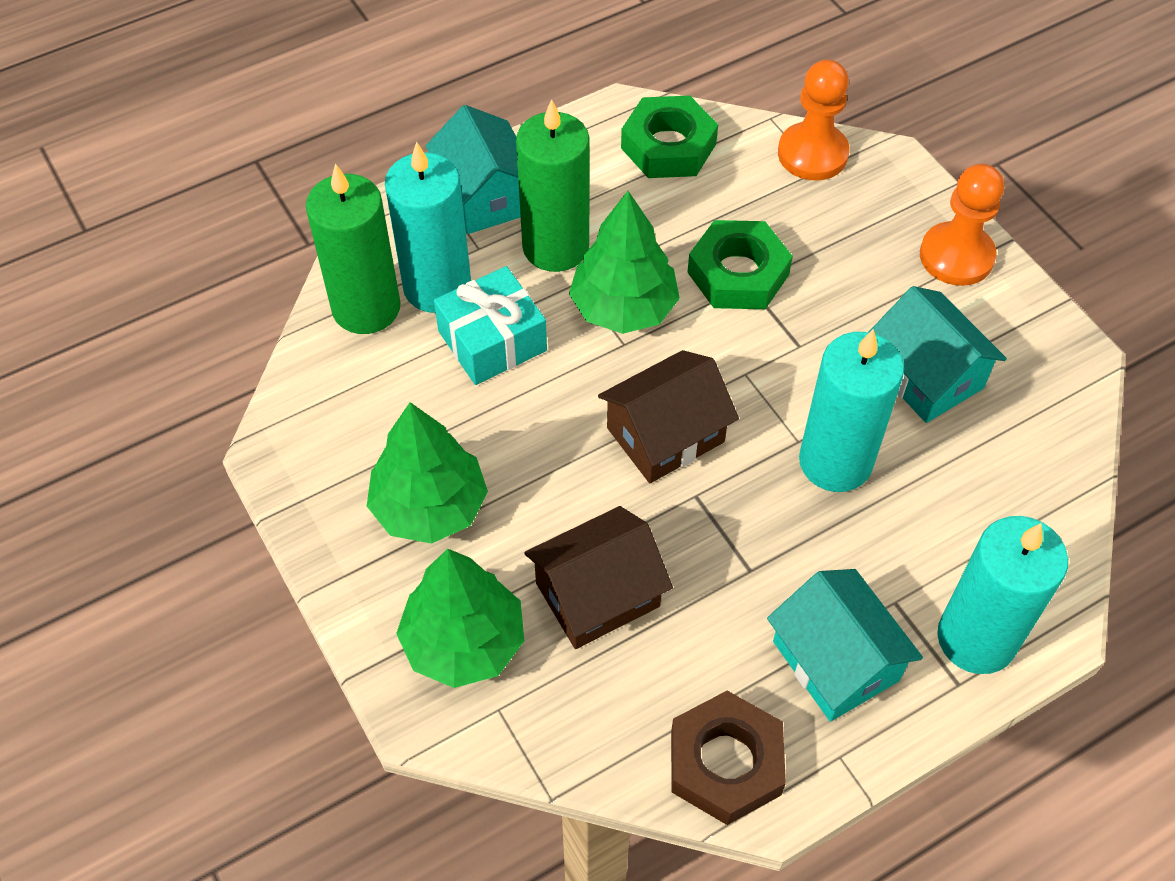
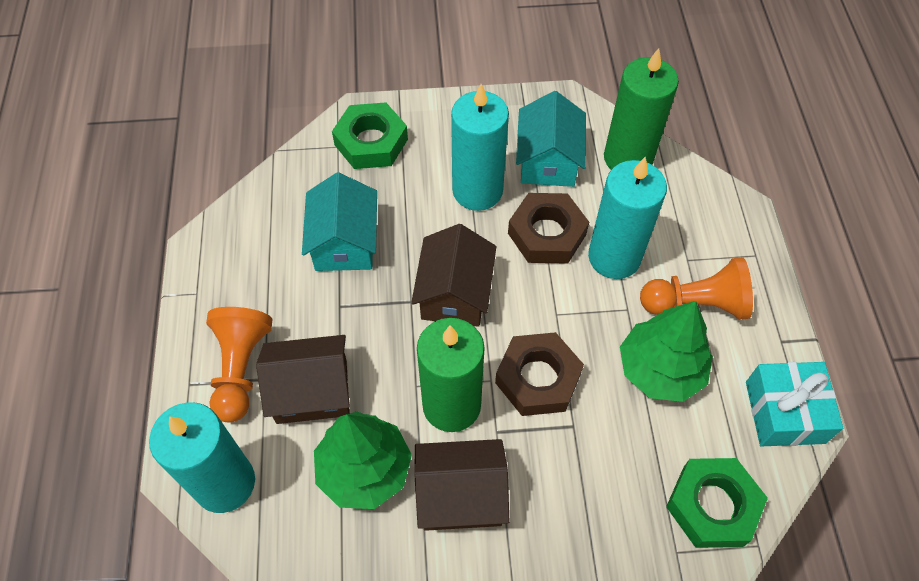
brown house: 2 -> 3
brown nut: 1 -> 2
green tree: 3 -> 2
turquoise house: 3 -> 2

